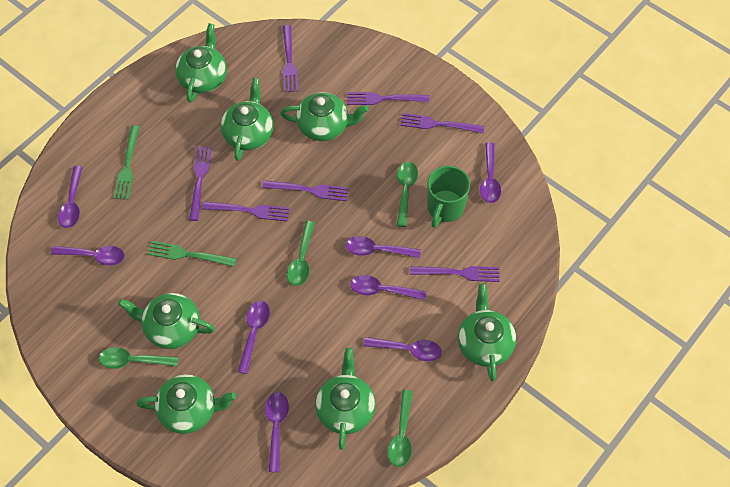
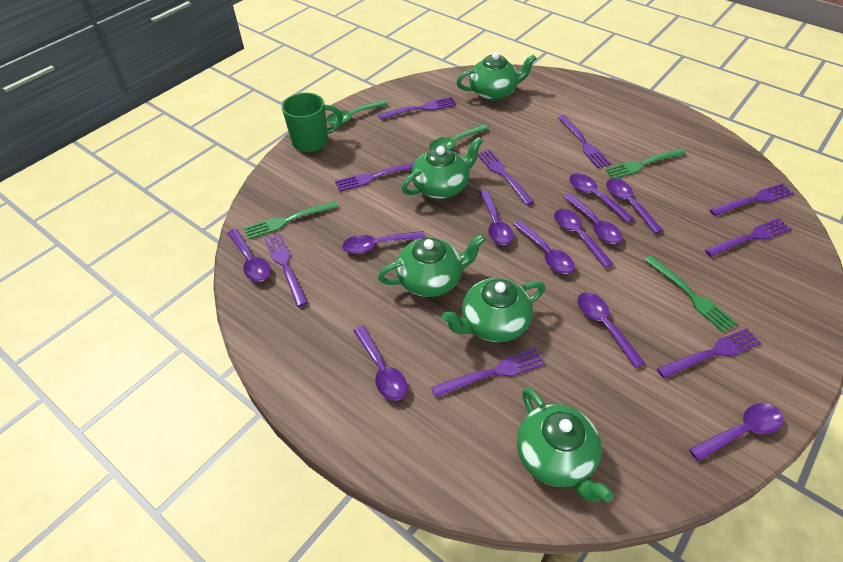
green fork: 2 -> 3
green spoon: 4 -> 2
green teapot: 7 -> 5
purple fork: 7 -> 9
purple spoon: 8 -> 11

